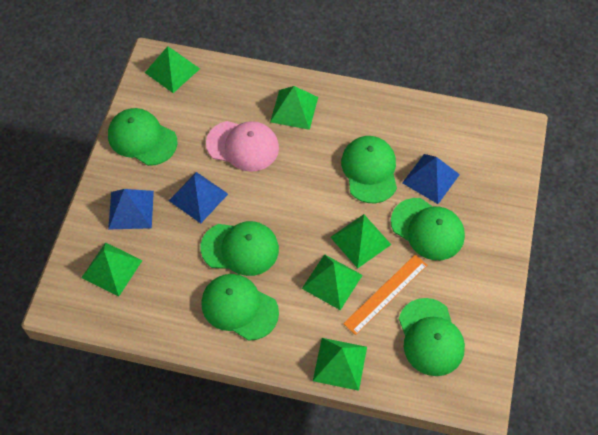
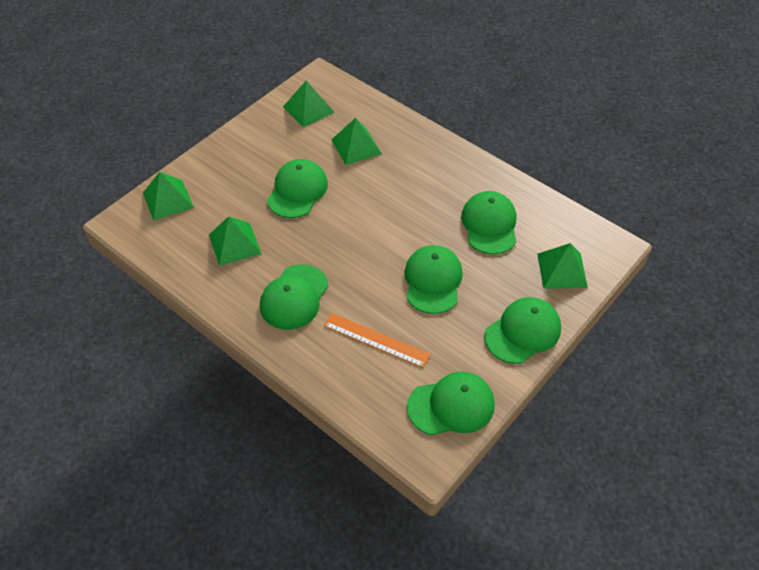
blue pyramid: 3 -> 0
green pyramid: 6 -> 5
pink cap: 1 -> 0

